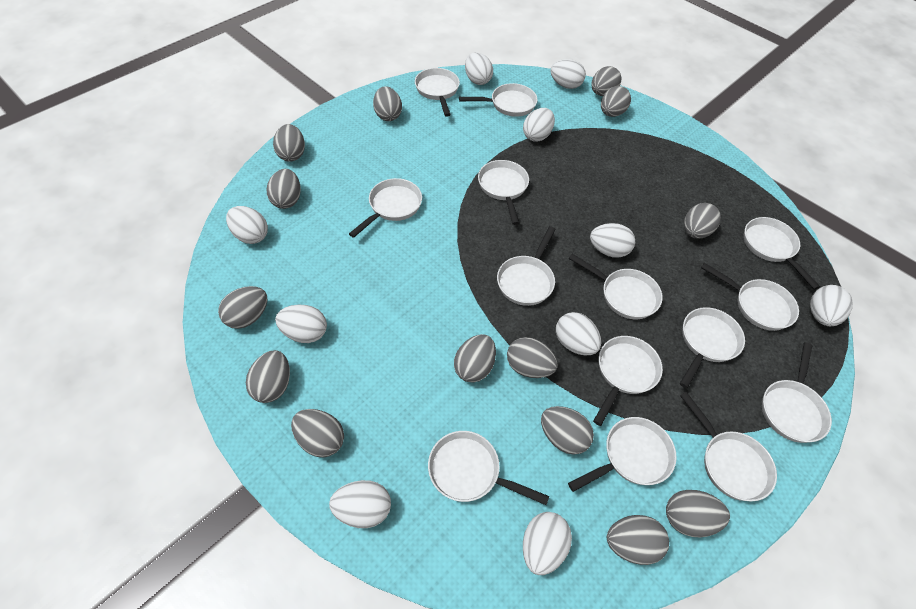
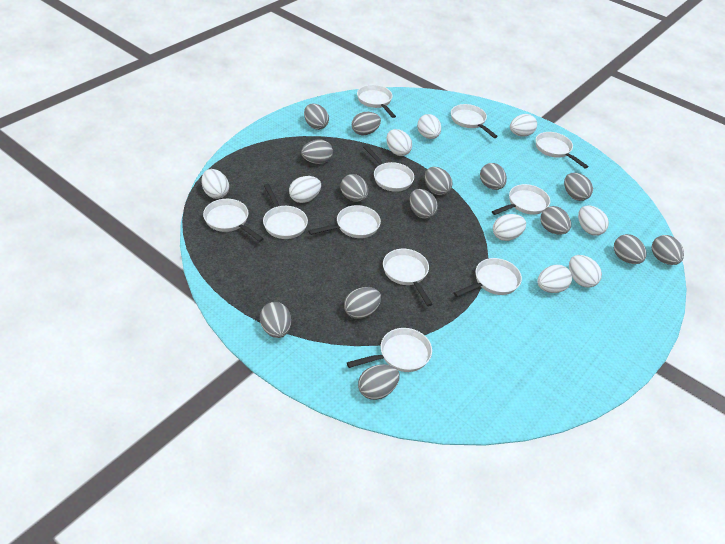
white egg: 10 -> 9
white pan: 14 -> 11

